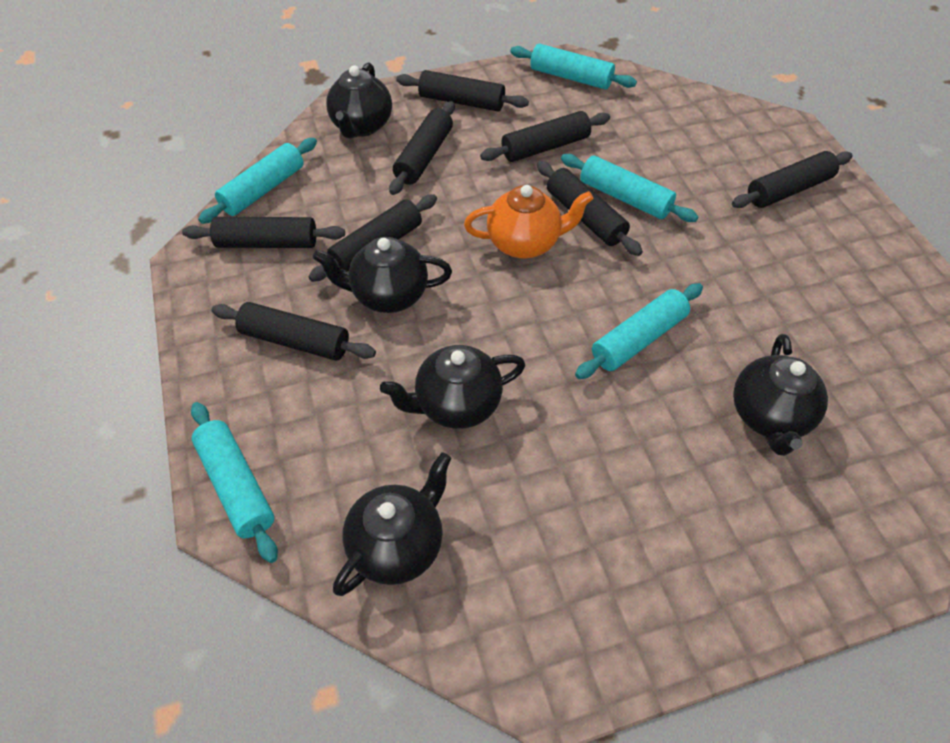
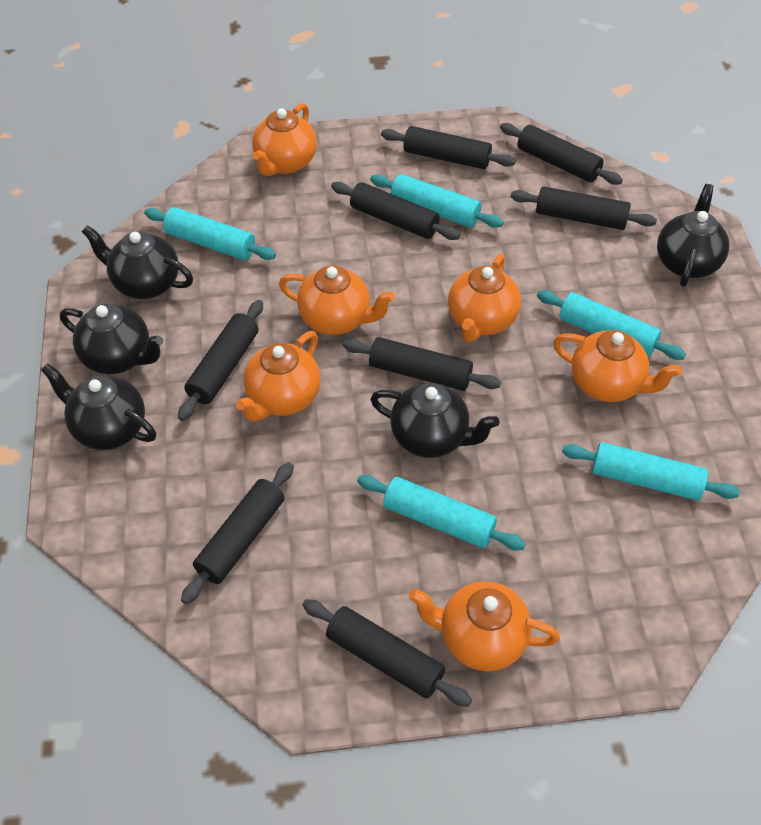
orange teapot: 1 -> 6

